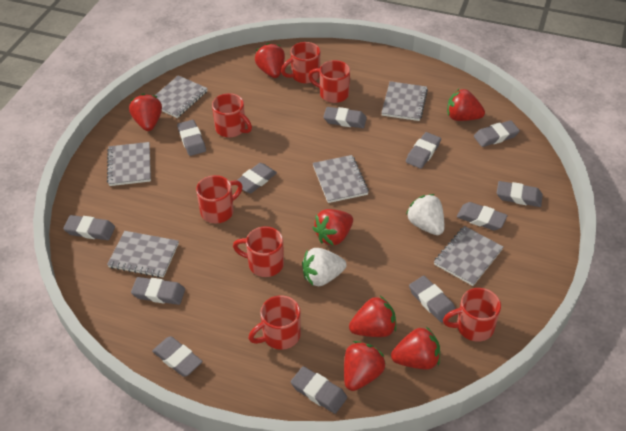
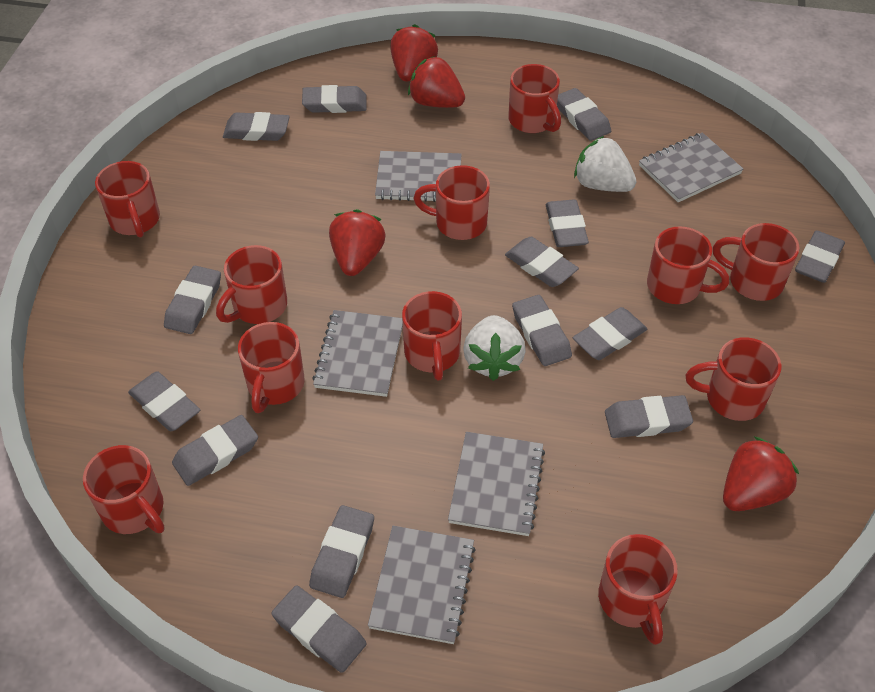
grey eraser: 12 -> 14
grey notebook: 6 -> 5
red mug: 7 -> 11
red strawberry: 7 -> 4

